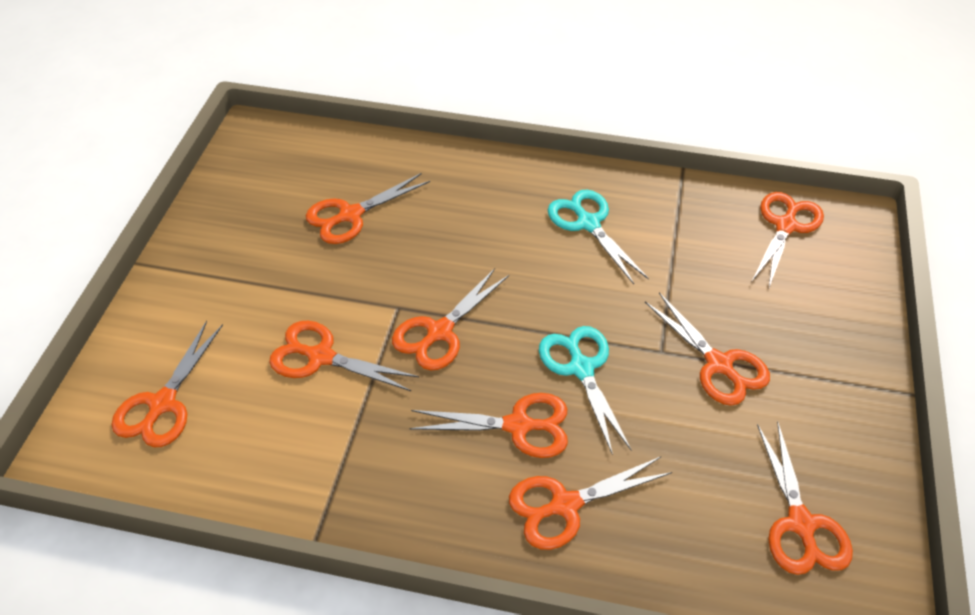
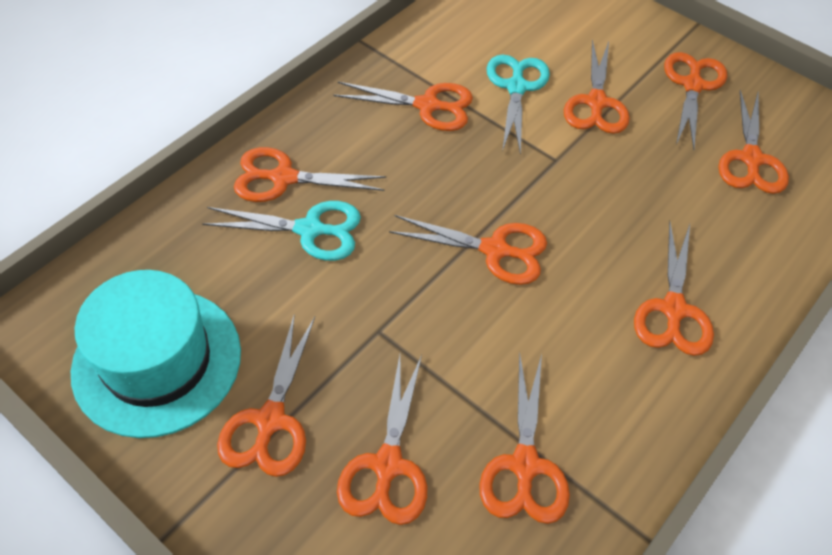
orange scissors: 9 -> 10
turquoise hat: 0 -> 1

